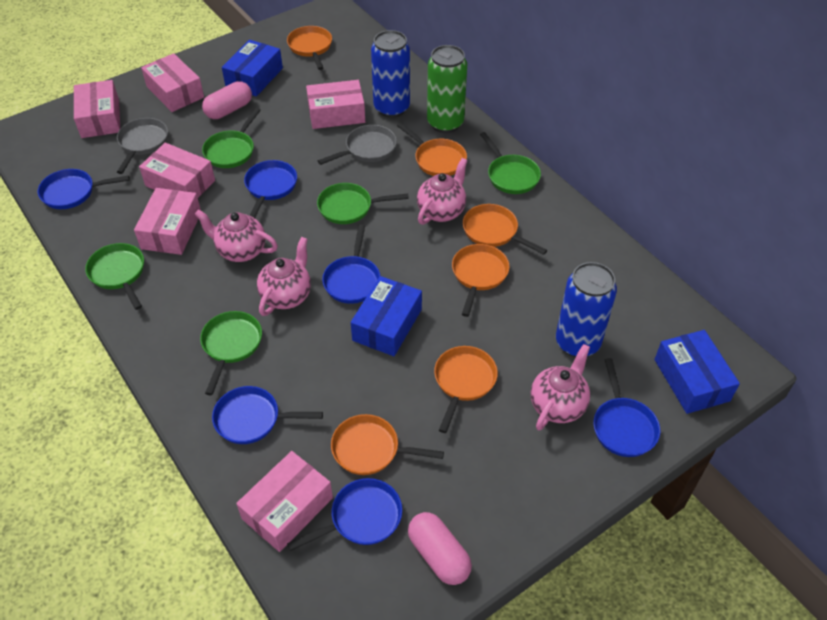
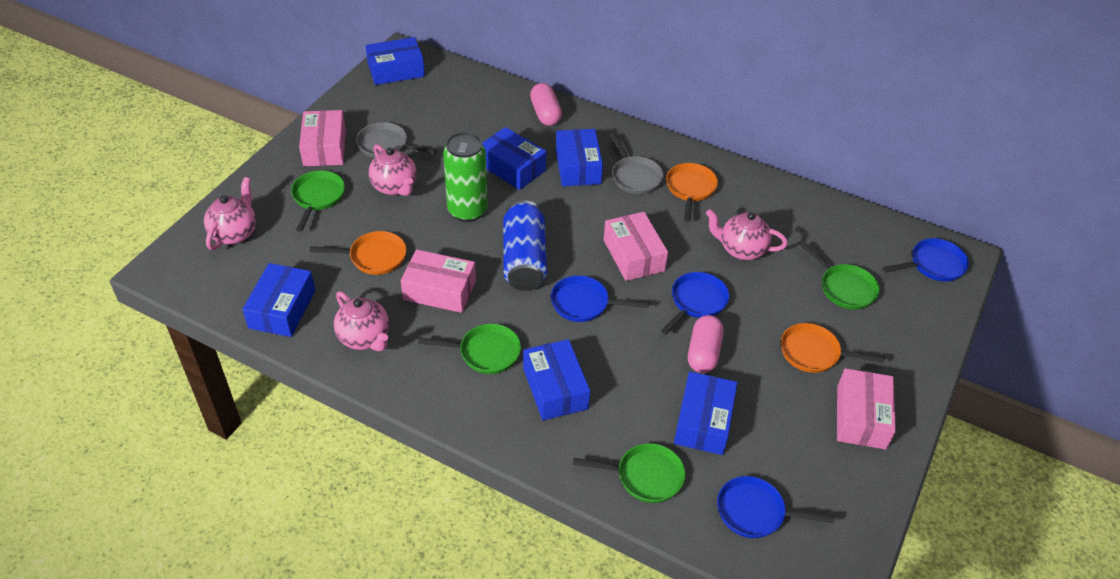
blue box: 3 -> 6
blue can: 2 -> 1
blue pan: 6 -> 4
green pan: 5 -> 4
orange pan: 6 -> 3
pink box: 6 -> 4

